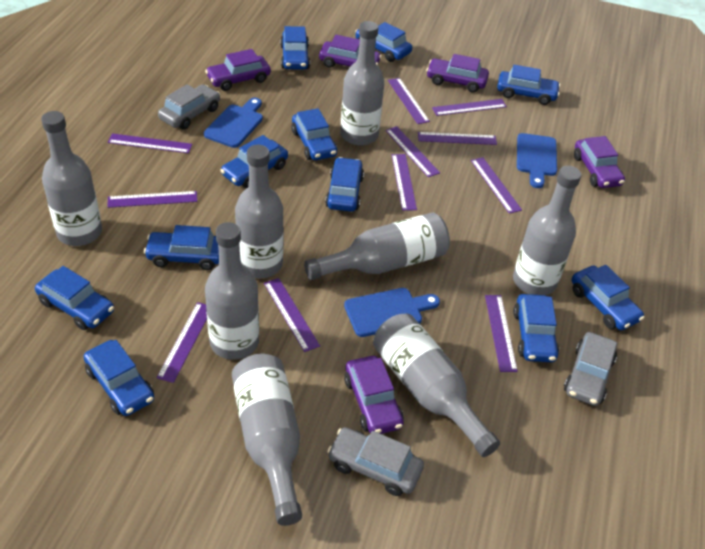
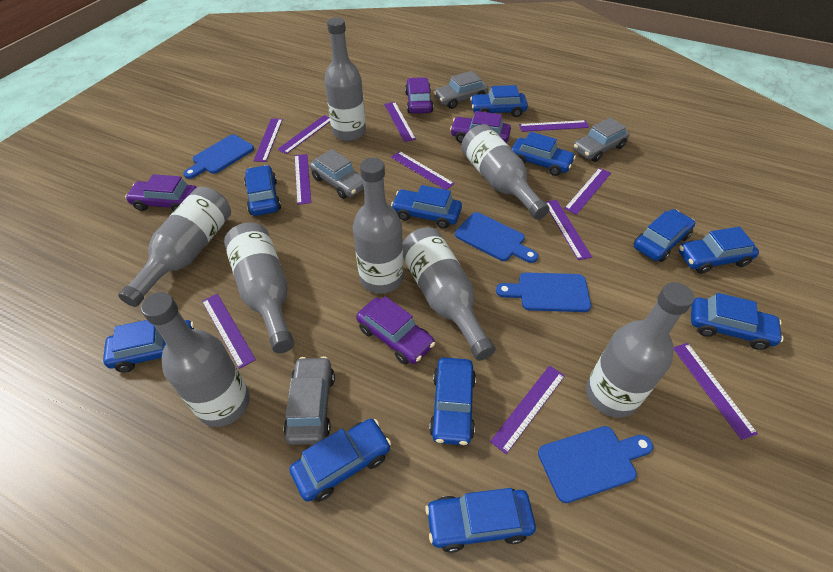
blue cutting board: 3 -> 4
grey car: 3 -> 4
purple car: 5 -> 4

